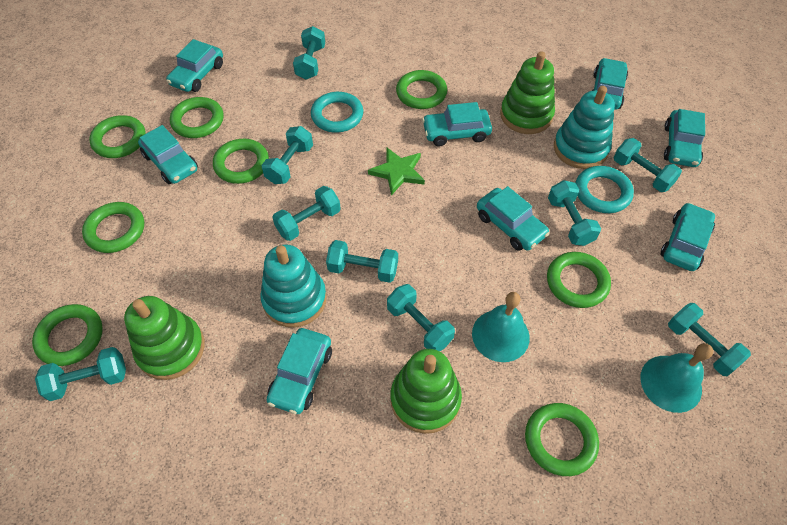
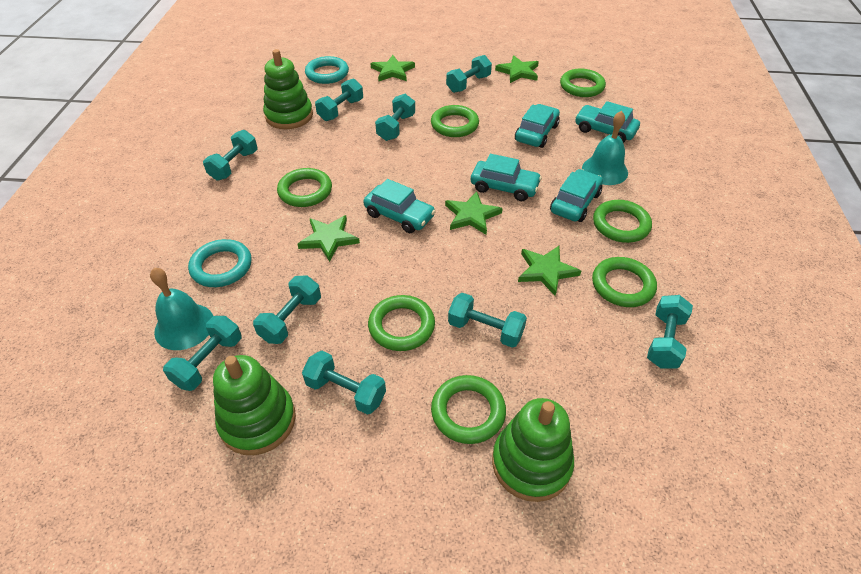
green ring: 8 -> 7
green star: 1 -> 5
turquoise car: 8 -> 5
turquoise stacking toy: 2 -> 0

